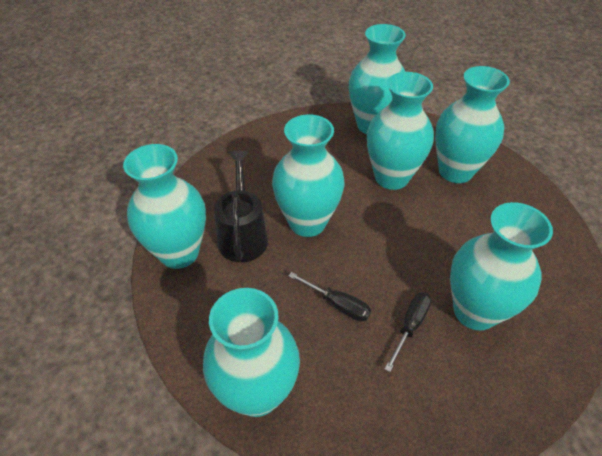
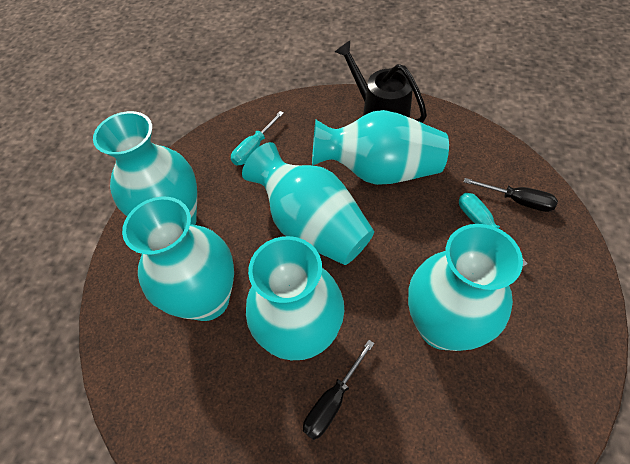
turquoise screwdriver: 0 -> 2
turquoise vase: 7 -> 6

